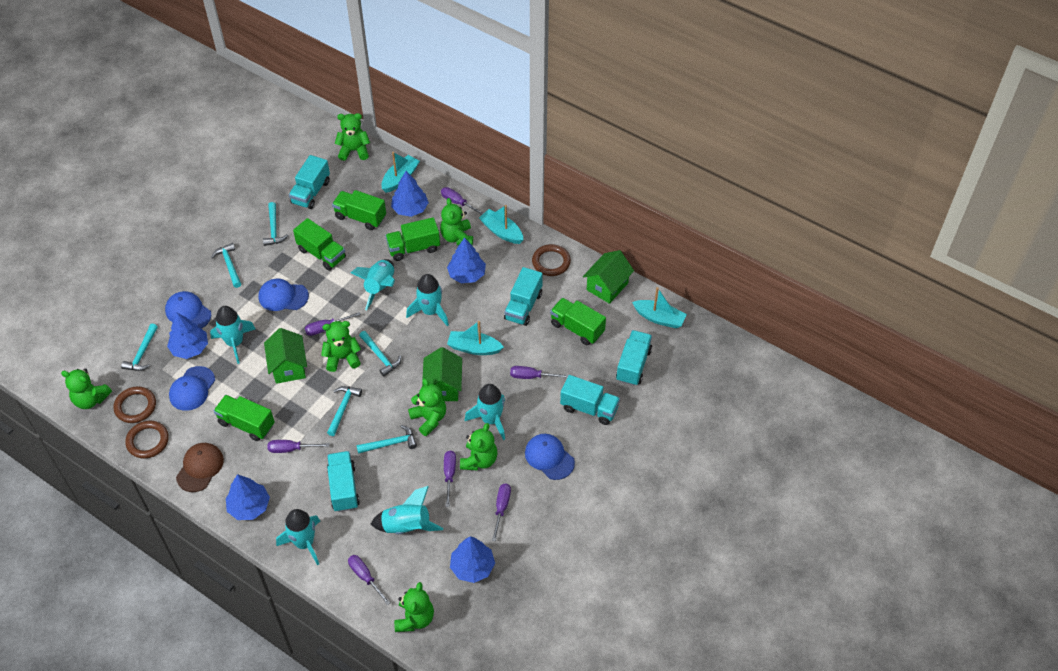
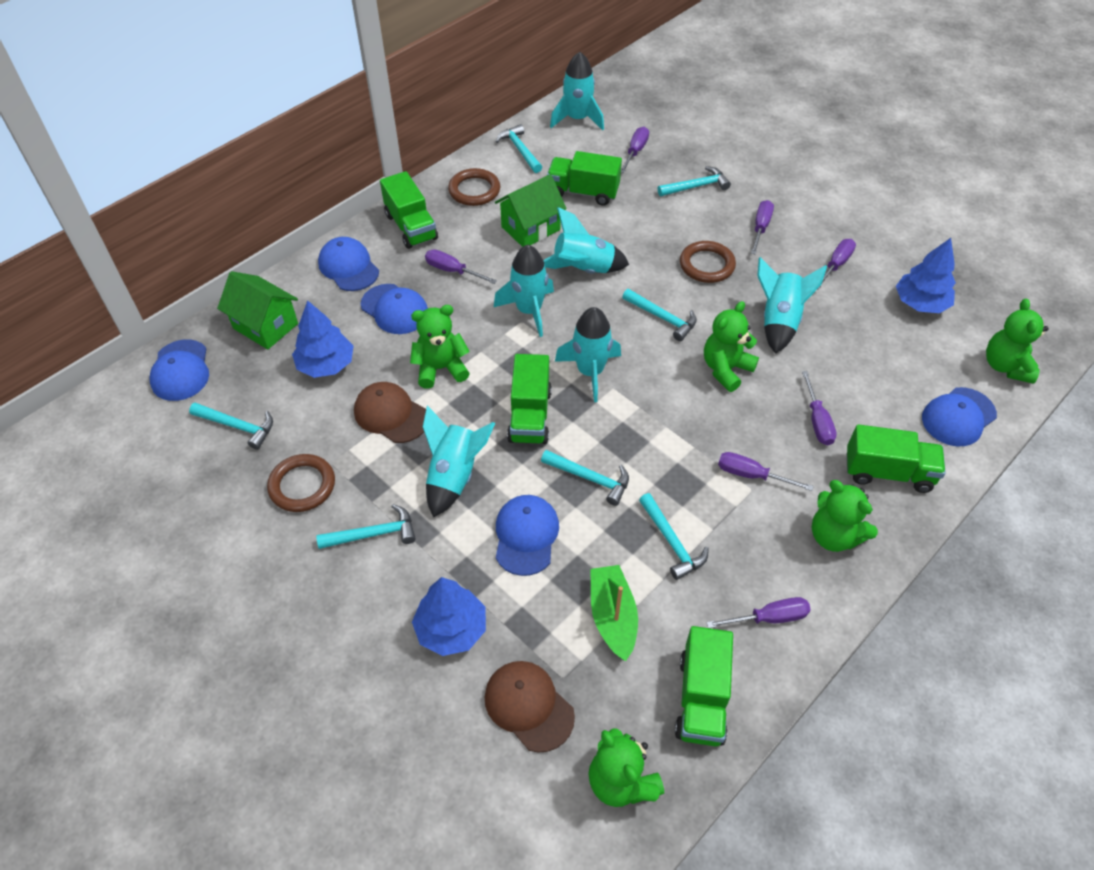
blue cap: 4 -> 5
blue tree: 5 -> 3
brown cap: 1 -> 2
green boat: 0 -> 1
green house: 3 -> 2
green teddy bear: 7 -> 5
turquoise boat: 4 -> 0
turquoise hammer: 6 -> 7
turquoise truck: 5 -> 0

